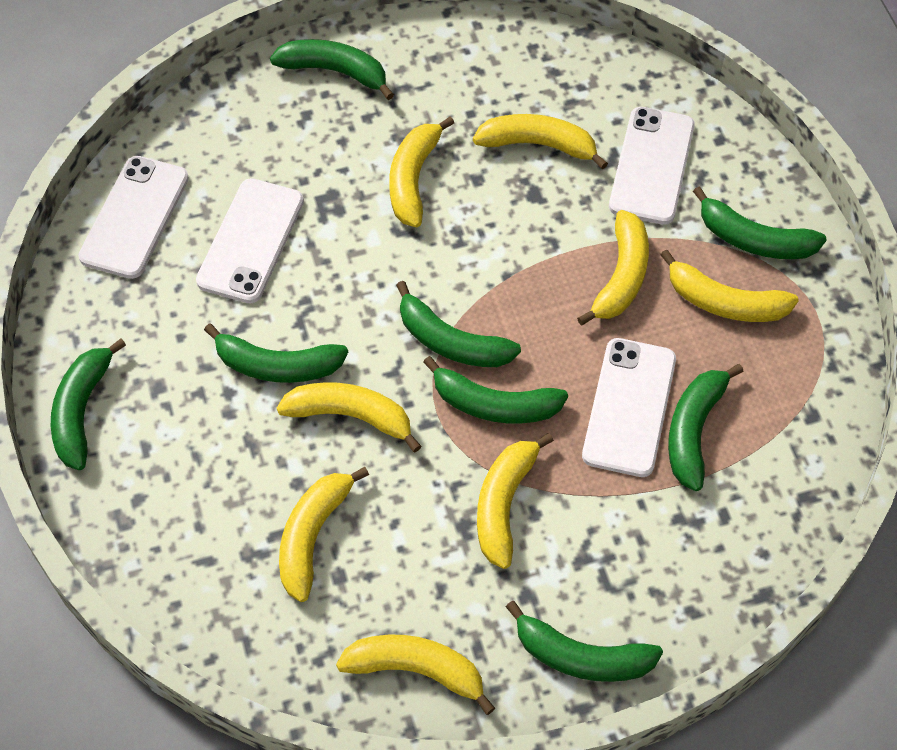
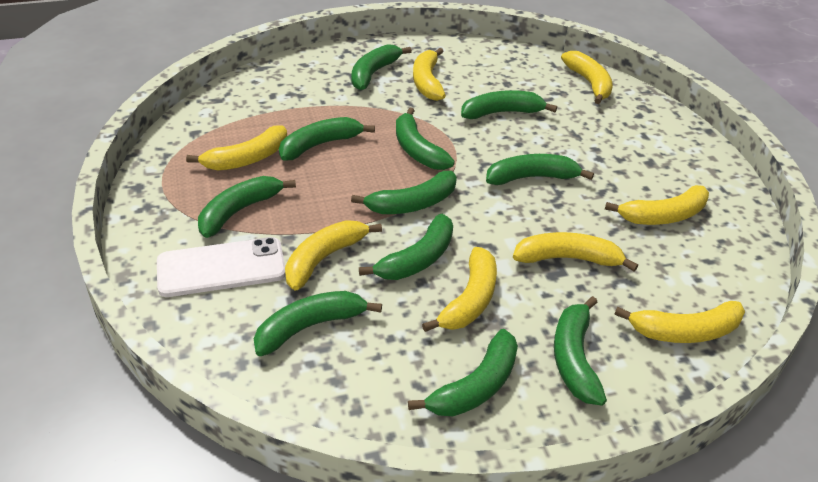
green banana: 8 -> 11
white phone: 4 -> 1

